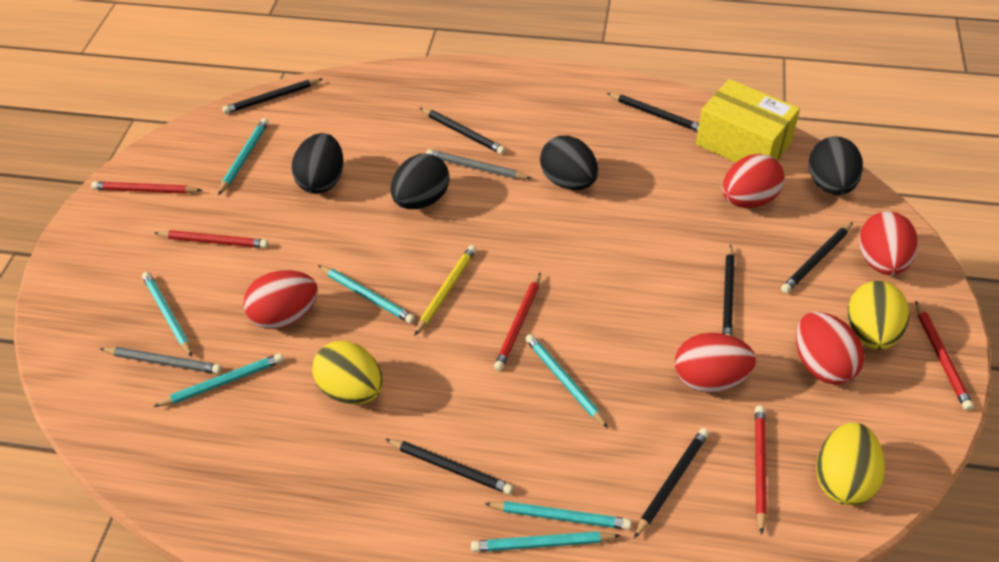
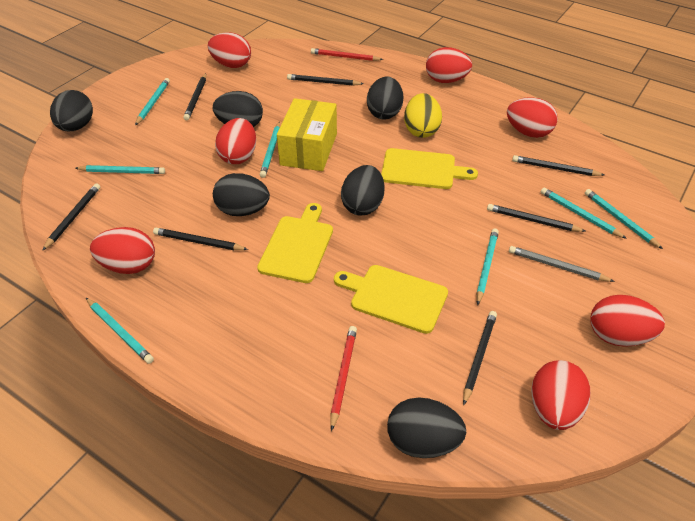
black egg: 4 -> 6
grey pencil: 2 -> 1
red egg: 5 -> 7
red pencil: 5 -> 2
yellow cutting board: 0 -> 3
yellow egg: 3 -> 1
yellow pencil: 1 -> 0

